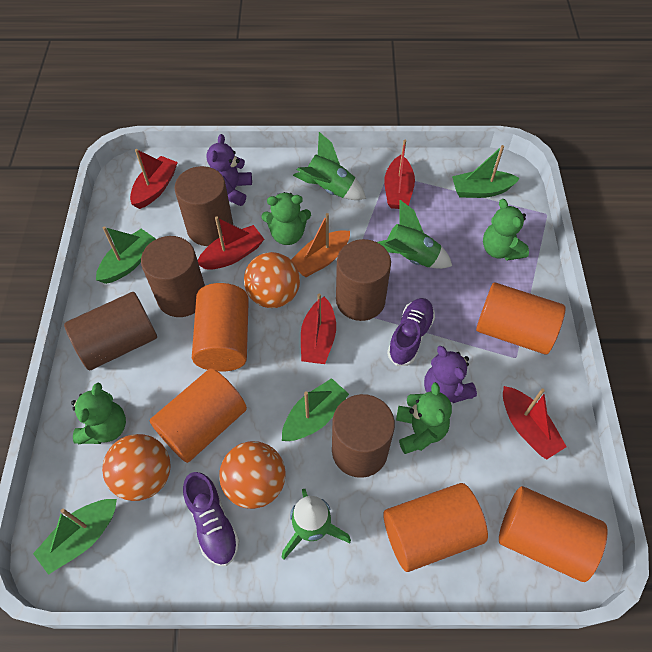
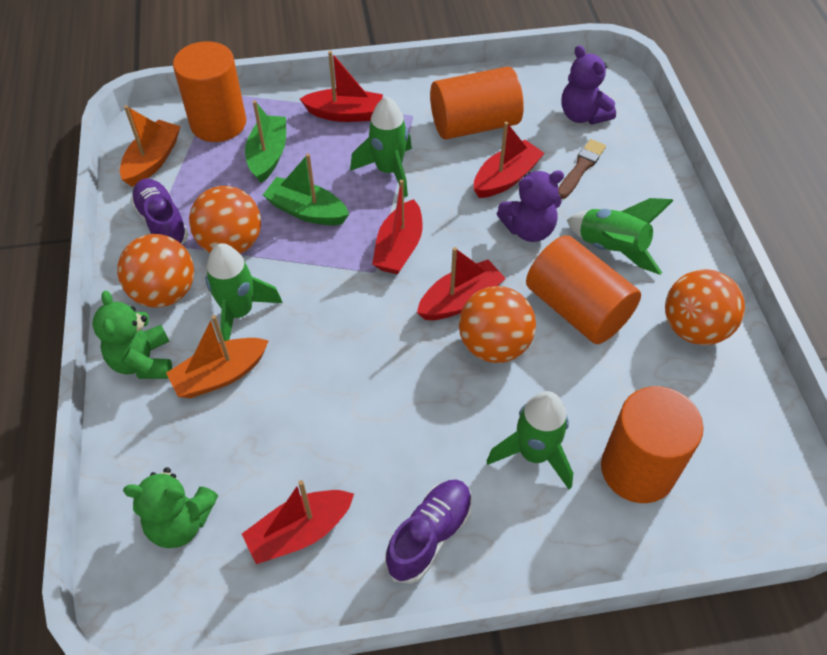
brown brush: 0 -> 1
brown cylinder: 5 -> 0
green boat: 4 -> 2
green rocket: 3 -> 4
green teddy bear: 4 -> 2
orange ball: 3 -> 4
orange boat: 1 -> 2
orange cylinder: 5 -> 4

